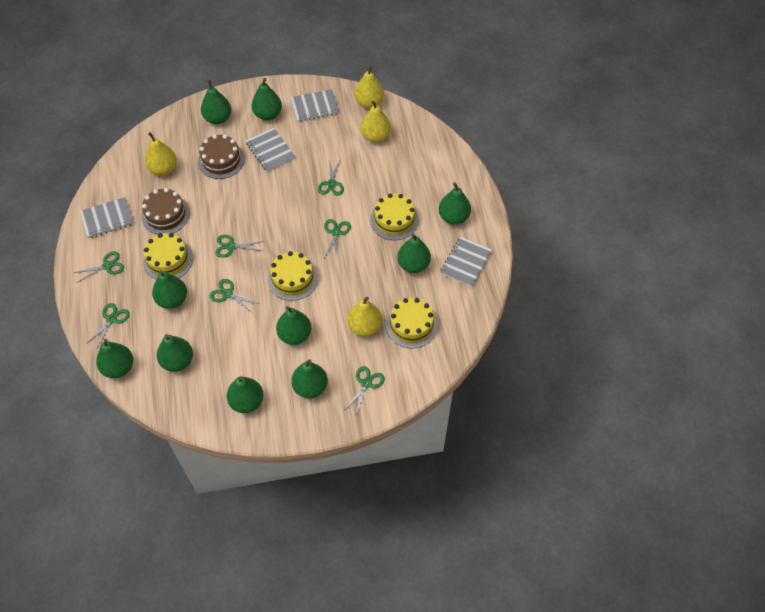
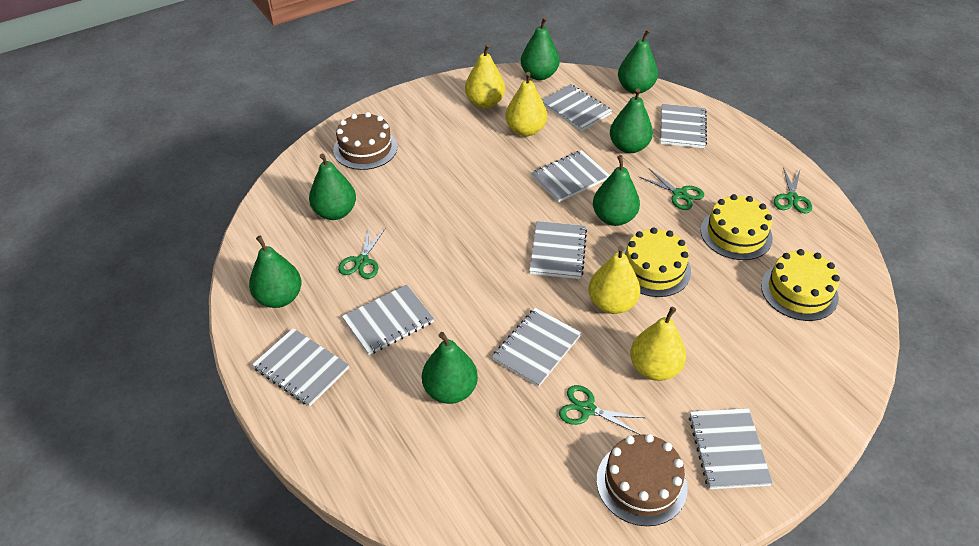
green pear: 10 -> 7
green scissors: 7 -> 4
grey notebook: 4 -> 8
yellow cake: 4 -> 3

